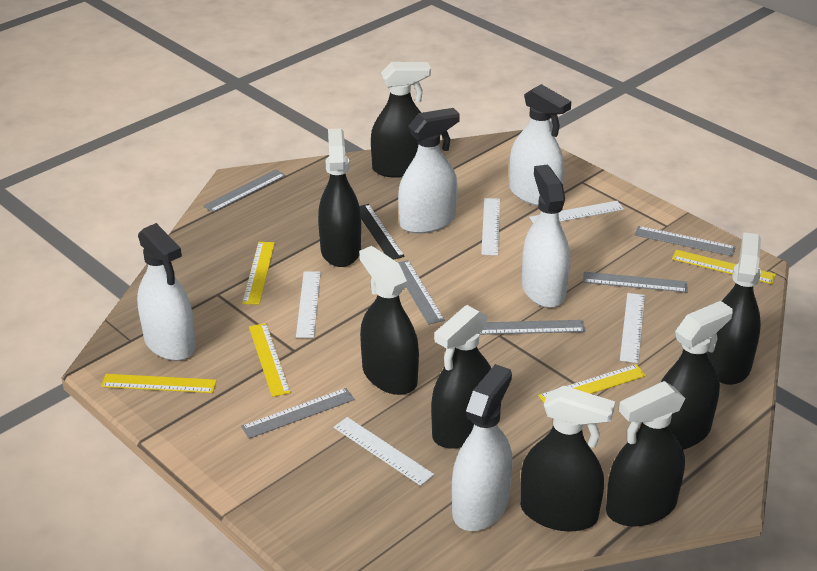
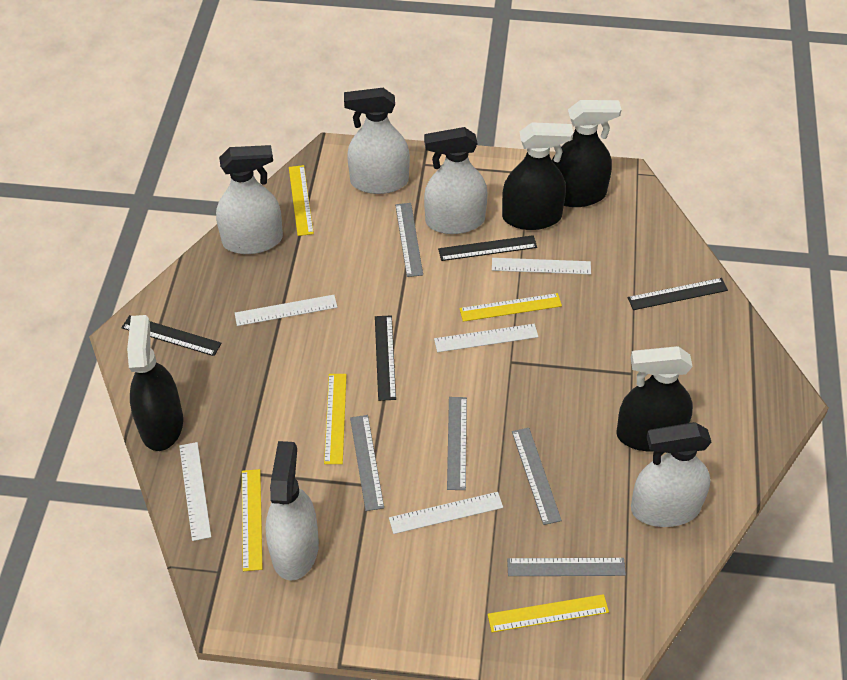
black ruler: 1 -> 4
black spray bottle: 8 -> 4
grey ruler: 6 -> 5

